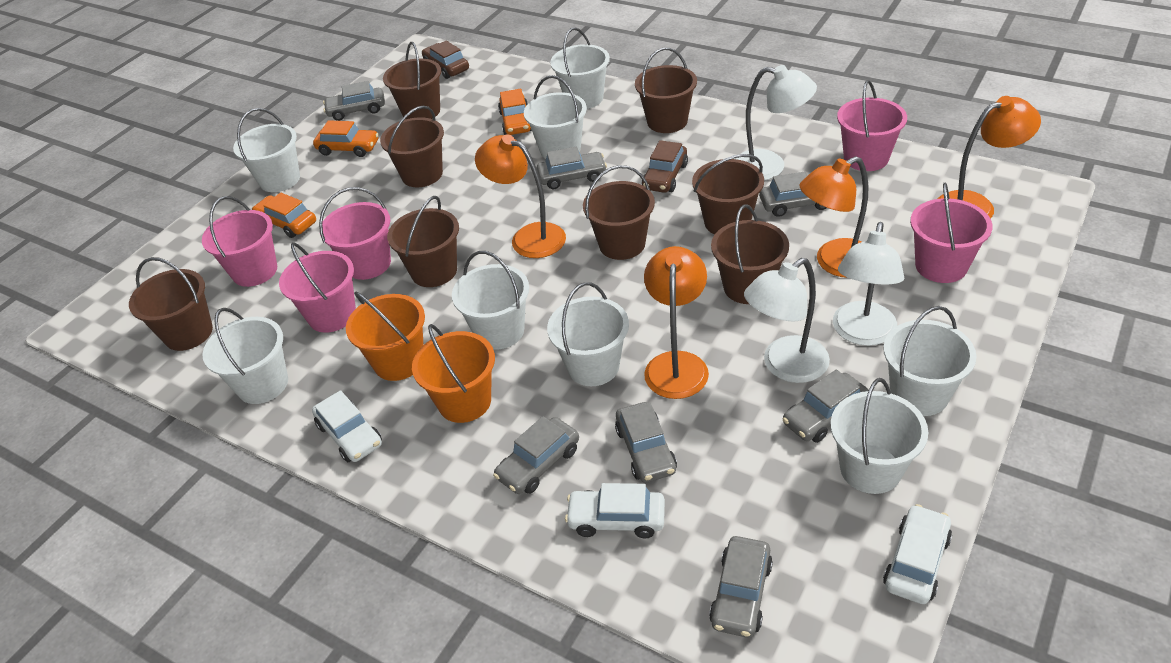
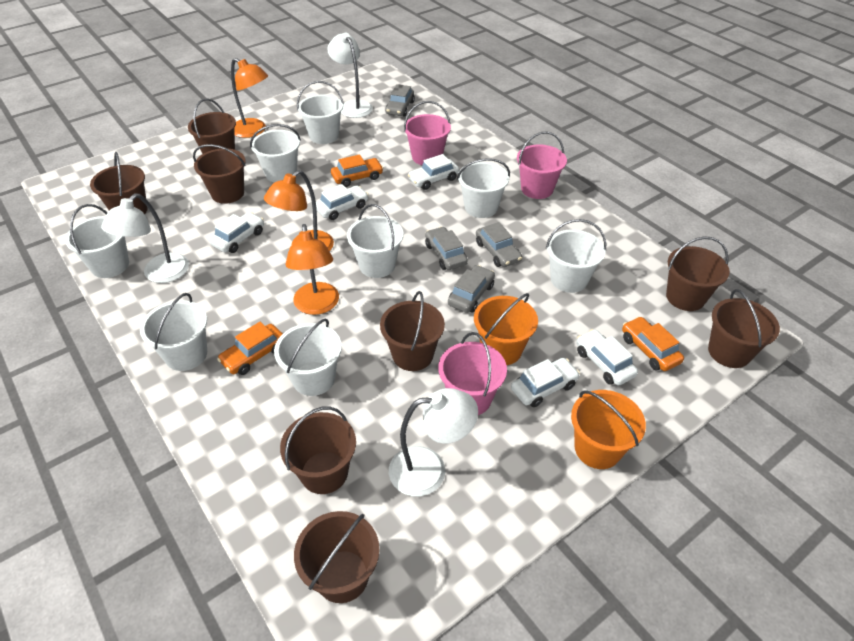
brown car: 2 -> 0
grey car: 7 -> 4
orange lamp: 4 -> 3
pink bucket: 5 -> 3
white car: 3 -> 5

